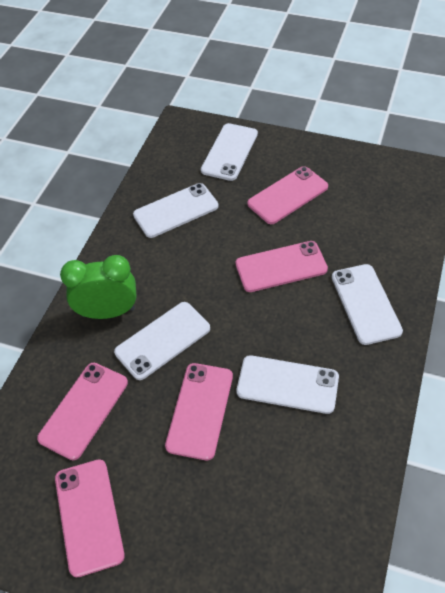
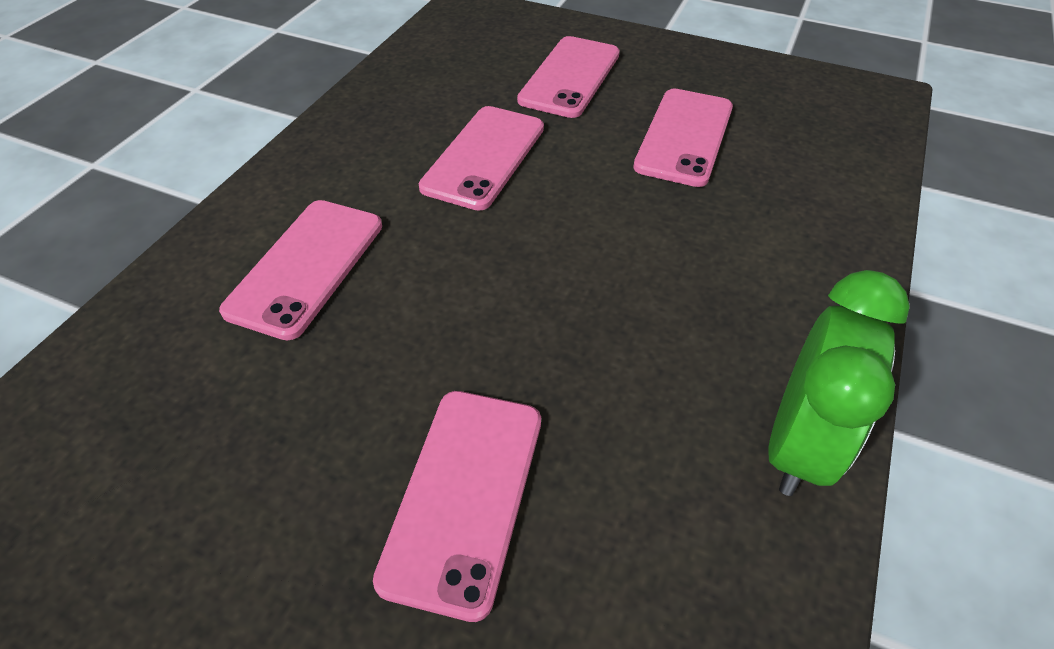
white phone: 5 -> 0

